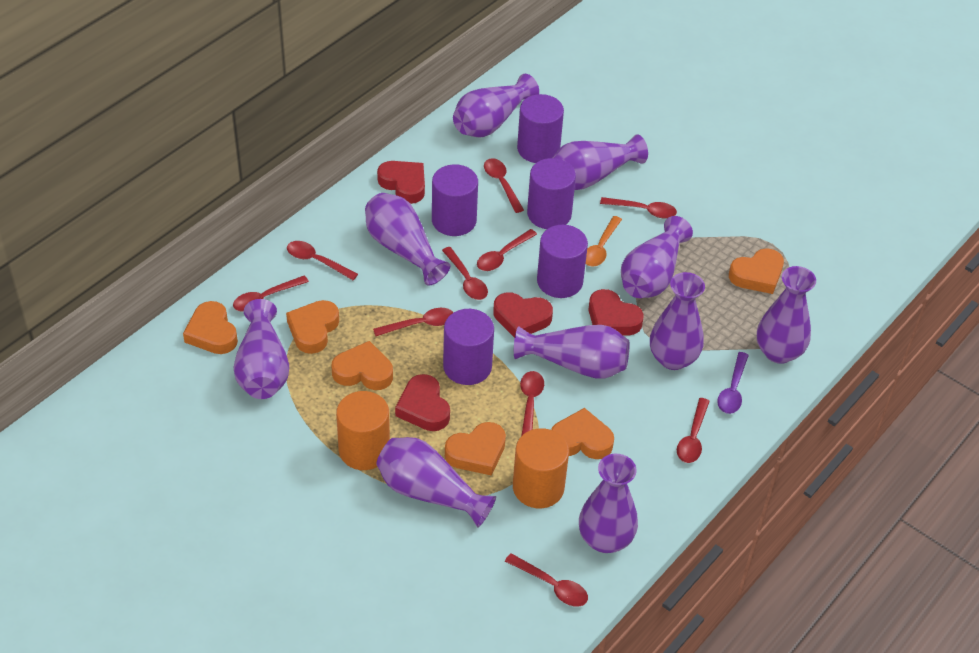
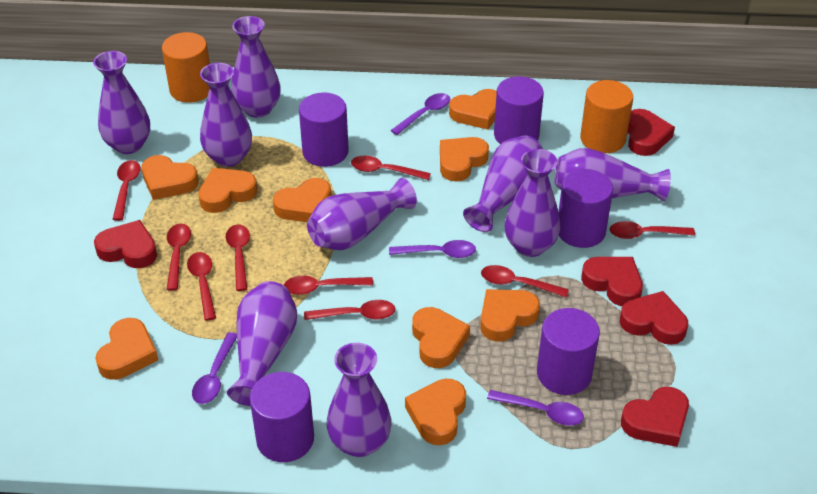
orange heart: 6 -> 9
orange spoon: 1 -> 0
purple spoon: 1 -> 4
purple vase: 10 -> 9
red heart: 4 -> 5
red spoon: 10 -> 9

